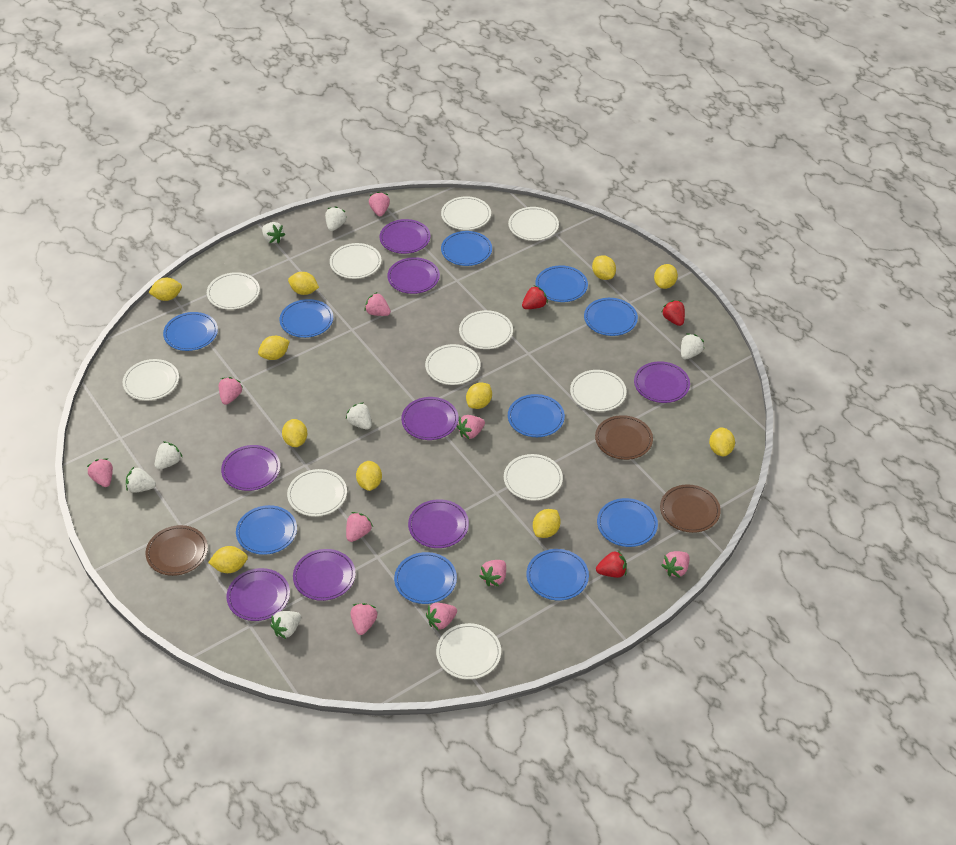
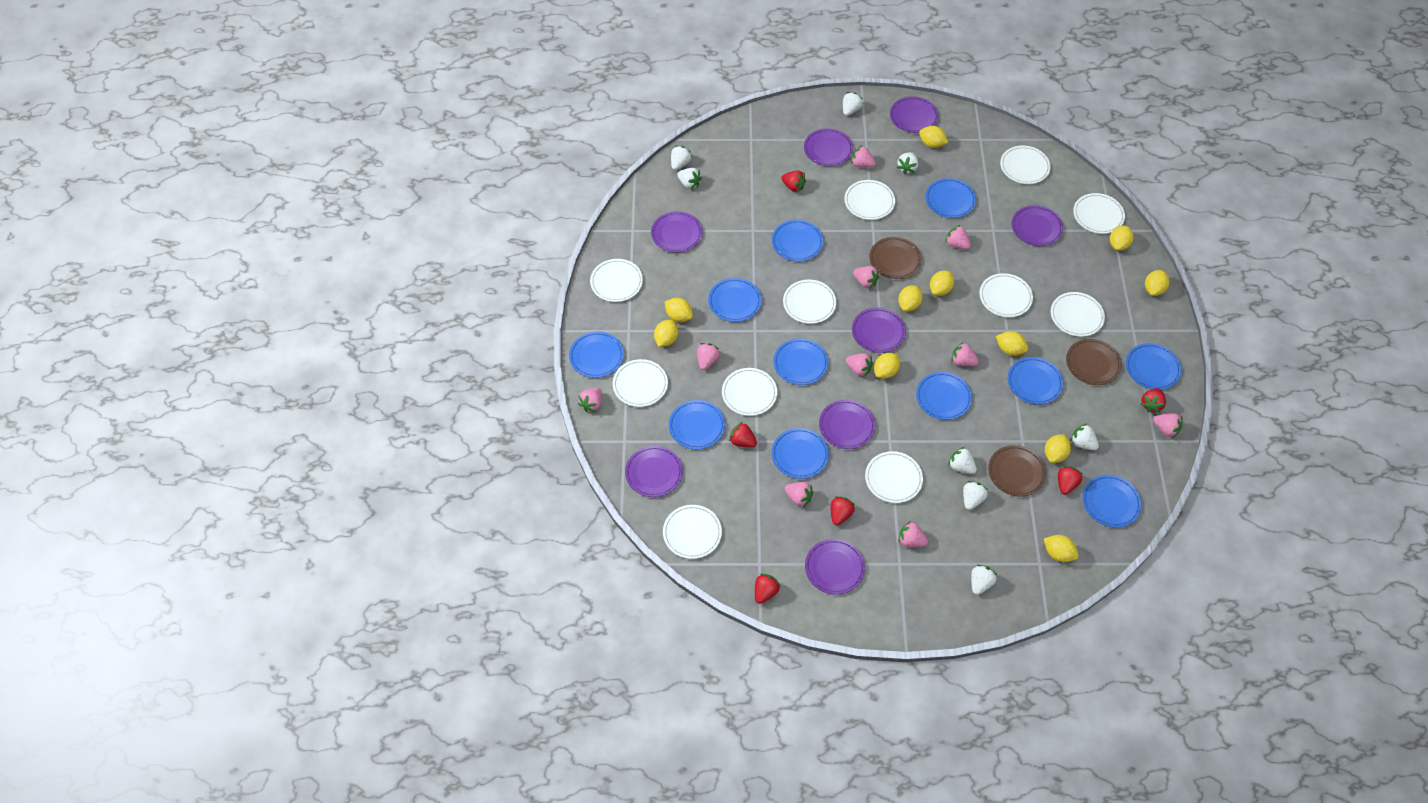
blue plate: 10 -> 11
red strawberry: 3 -> 6
white strawberry: 7 -> 8

